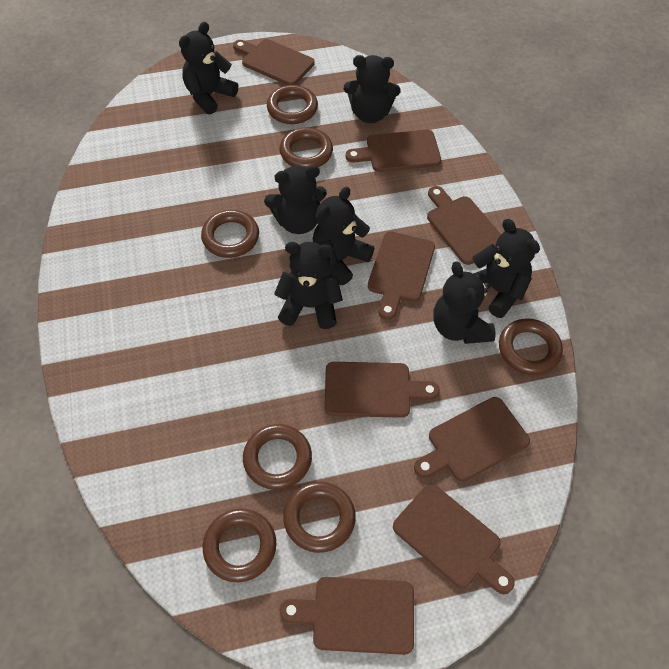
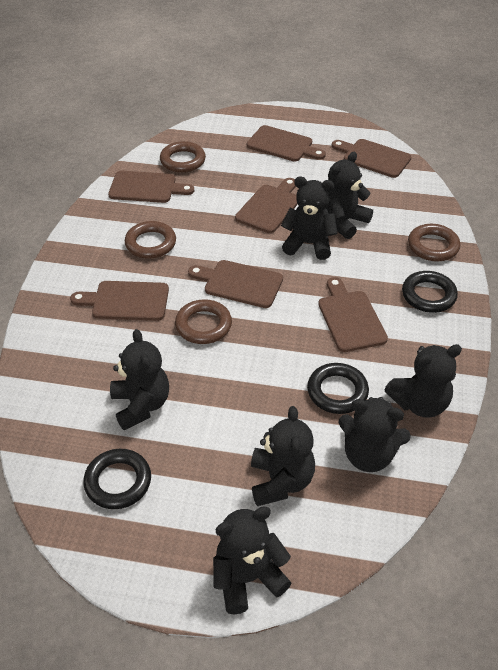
black ring: 0 -> 3
brown cutting board: 8 -> 7
brown ring: 7 -> 4

